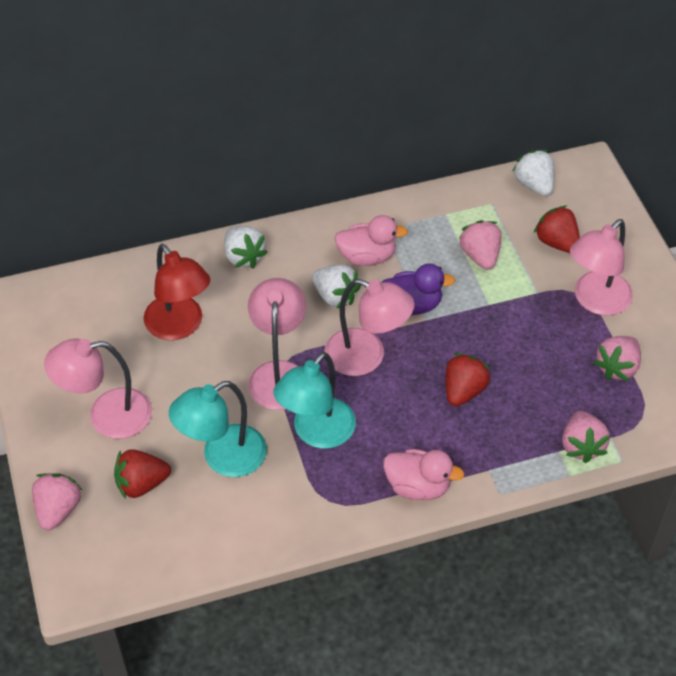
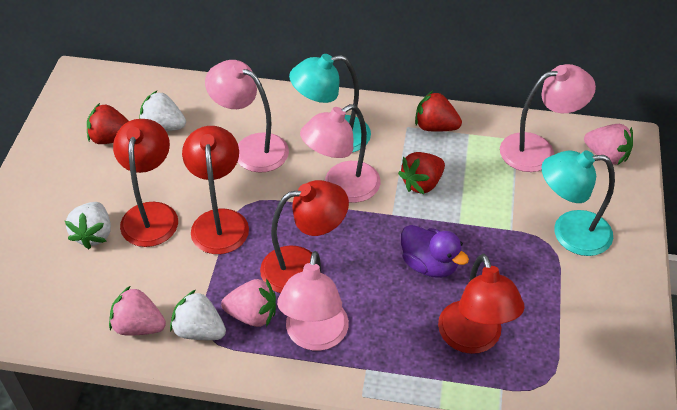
pink duck: 2 -> 0
pink strawberry: 4 -> 3
red lamp: 1 -> 4

